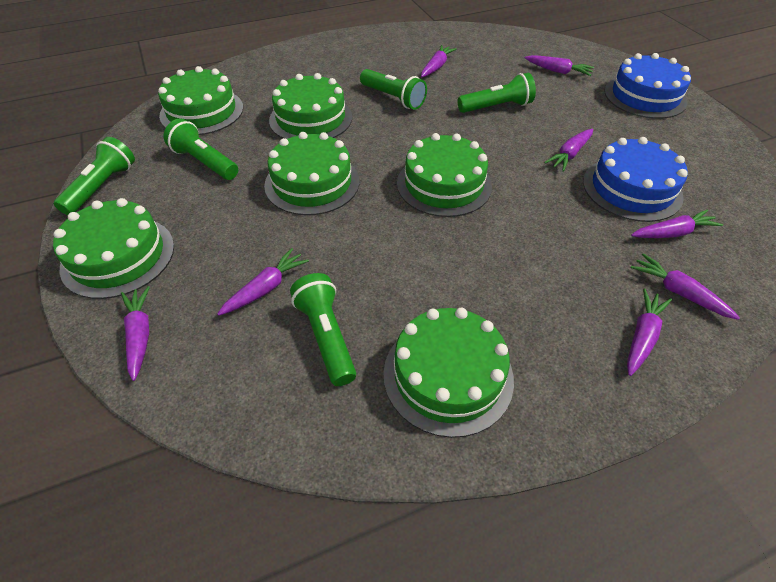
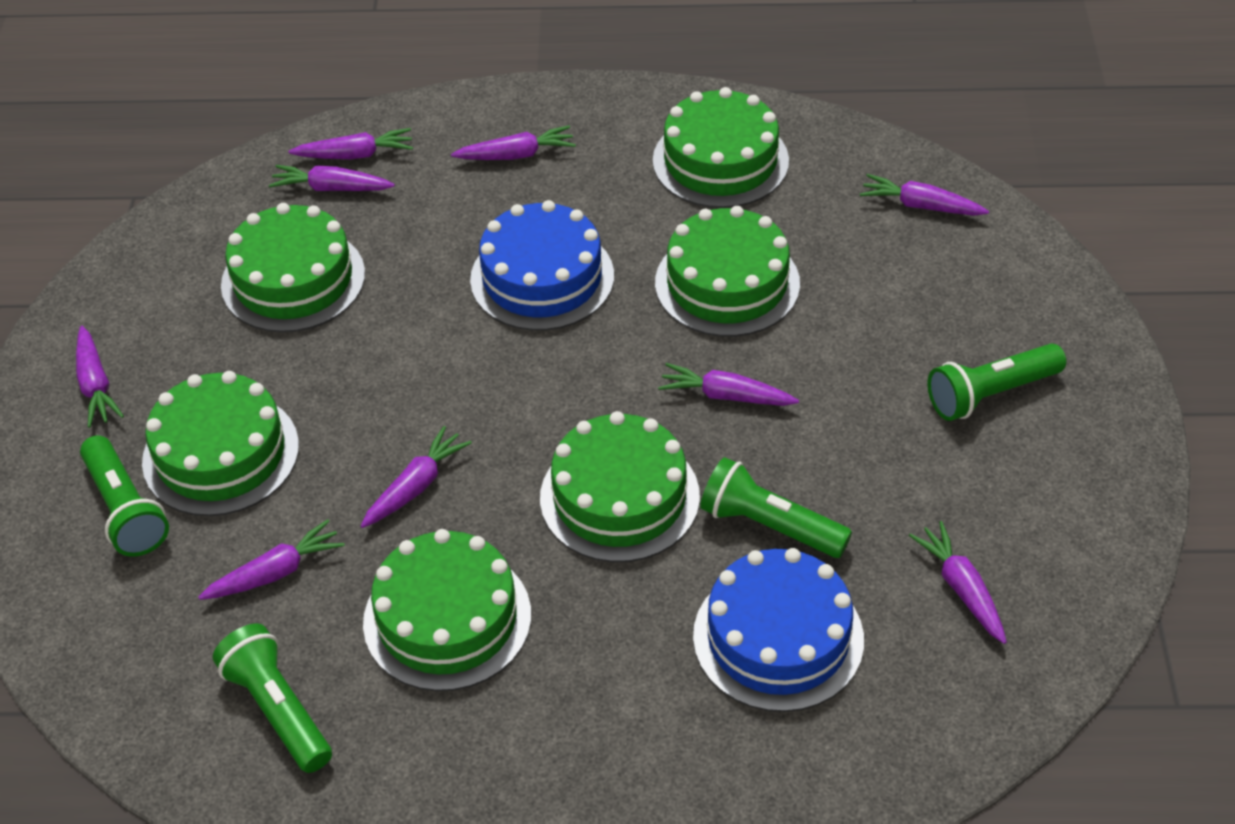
green flashlight: 5 -> 4
purple carrot: 8 -> 9

